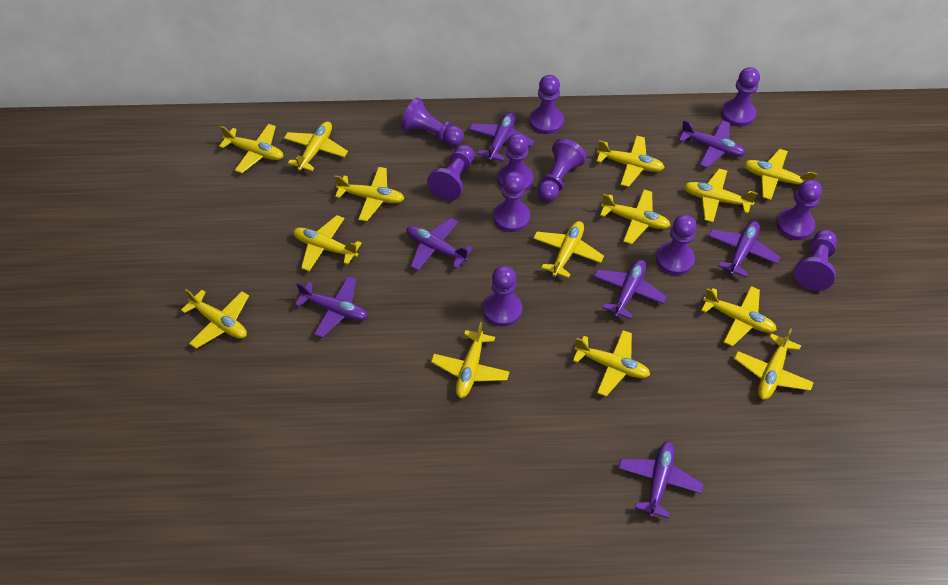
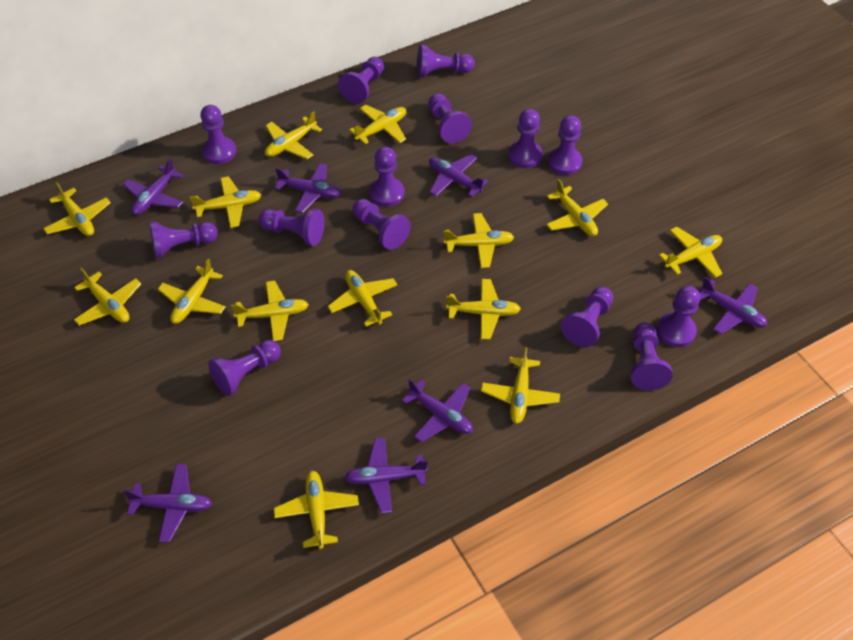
purple pawn: 11 -> 14

